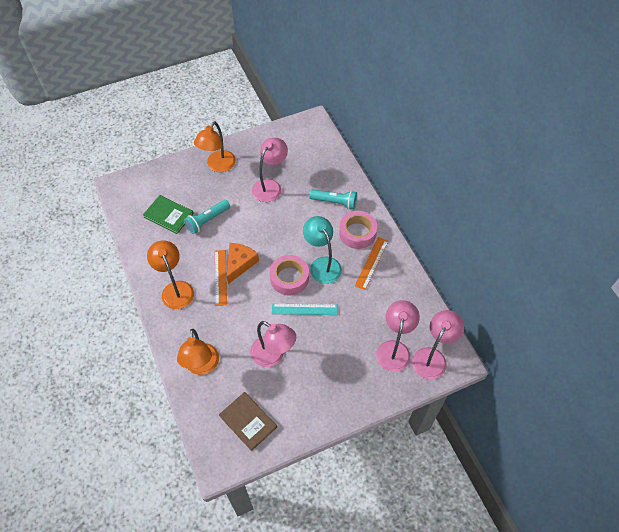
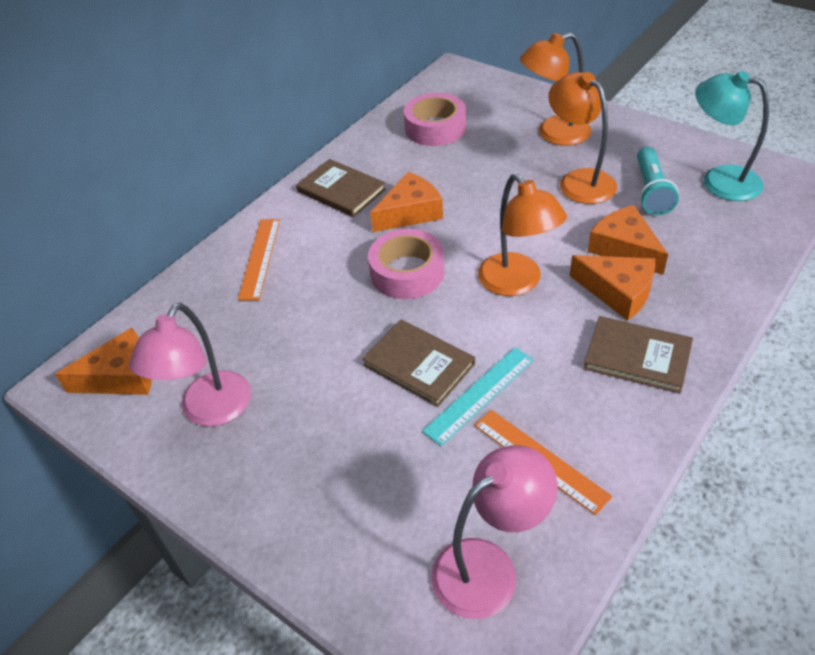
brown book: 1 -> 3
green book: 1 -> 0
orange cheese: 1 -> 4
pink lamp: 4 -> 2
turquoise flashlight: 2 -> 1

